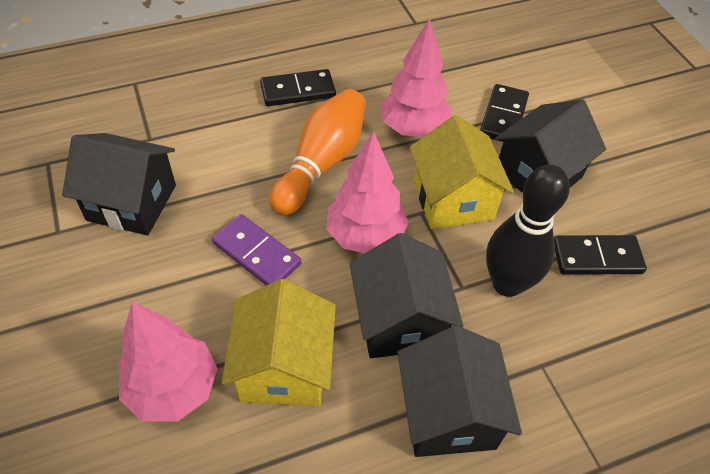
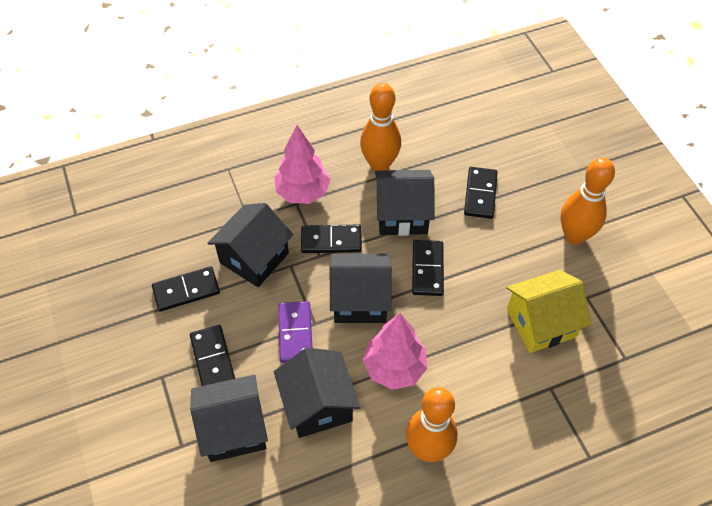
black bowling pin: 1 -> 0
black domino: 3 -> 5
black house: 4 -> 5
orange bowling pin: 1 -> 3
pink tree: 3 -> 2
yellow house: 2 -> 1

